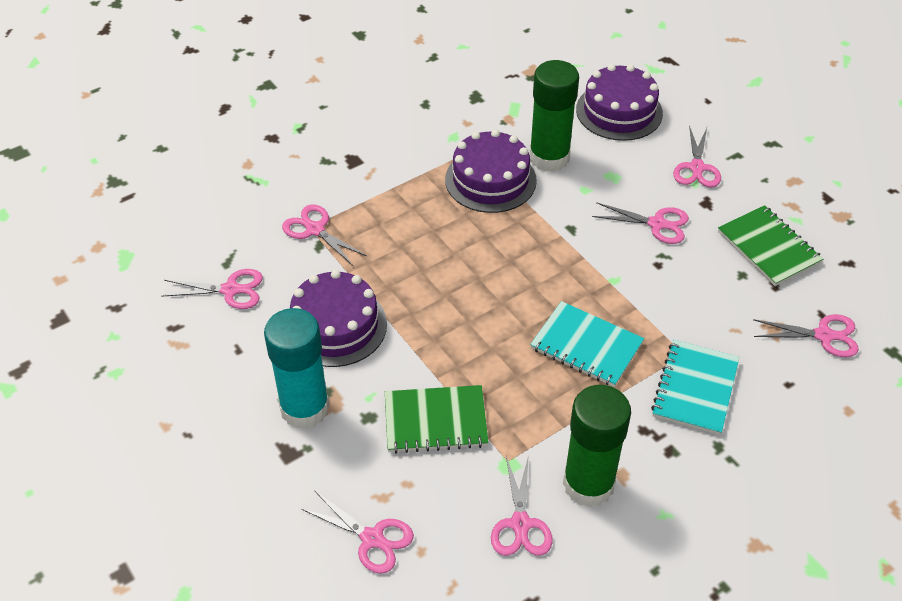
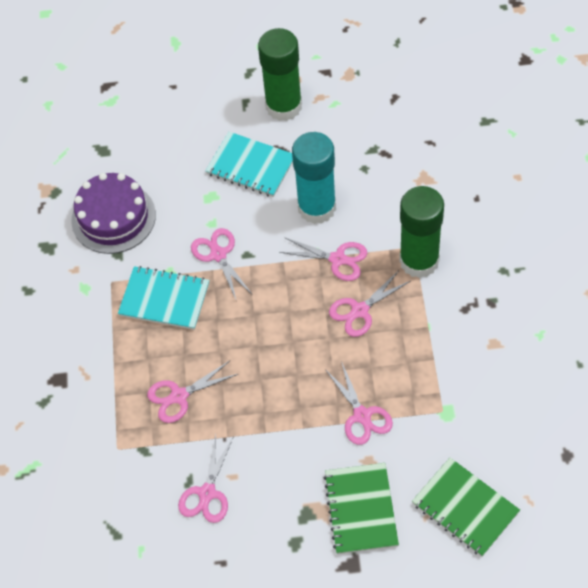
pink scissors: 7 -> 6
purple cake: 3 -> 1

